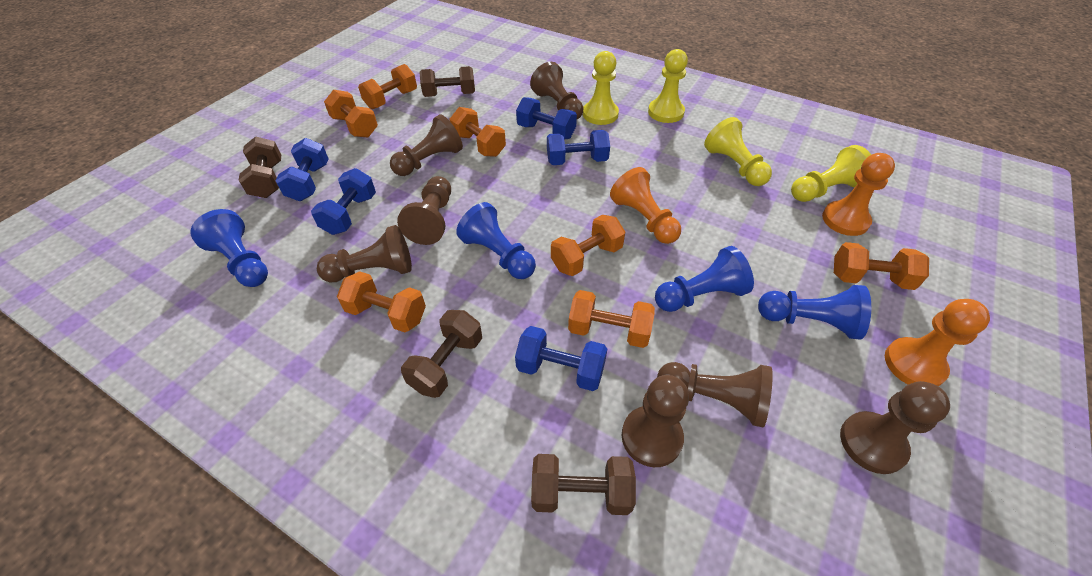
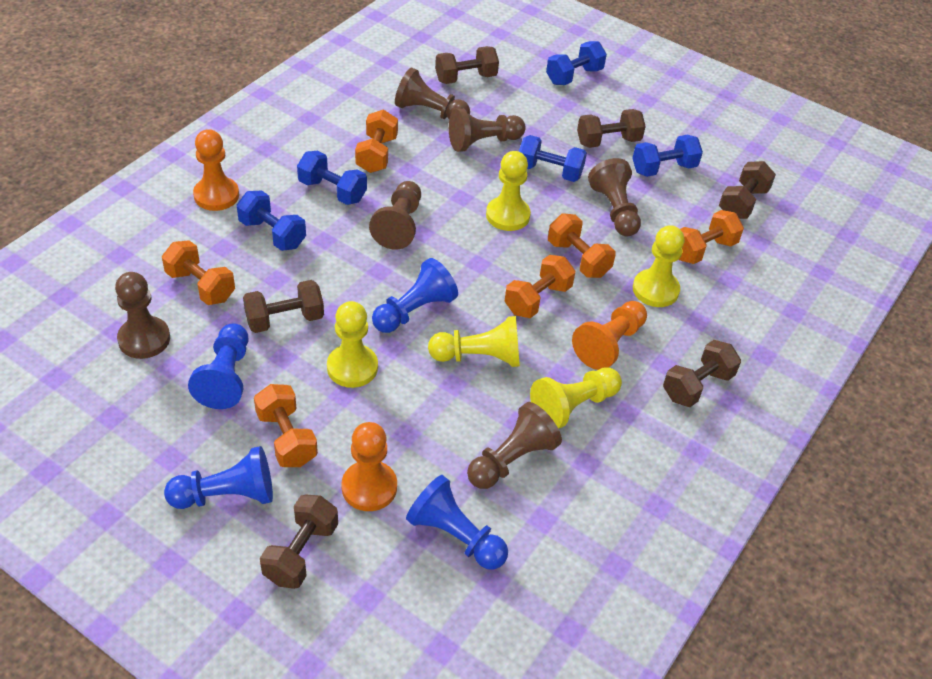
brown dumbbell: 4 -> 6
brown pawn: 7 -> 6
orange dumbbell: 7 -> 6
yellow pawn: 4 -> 5

